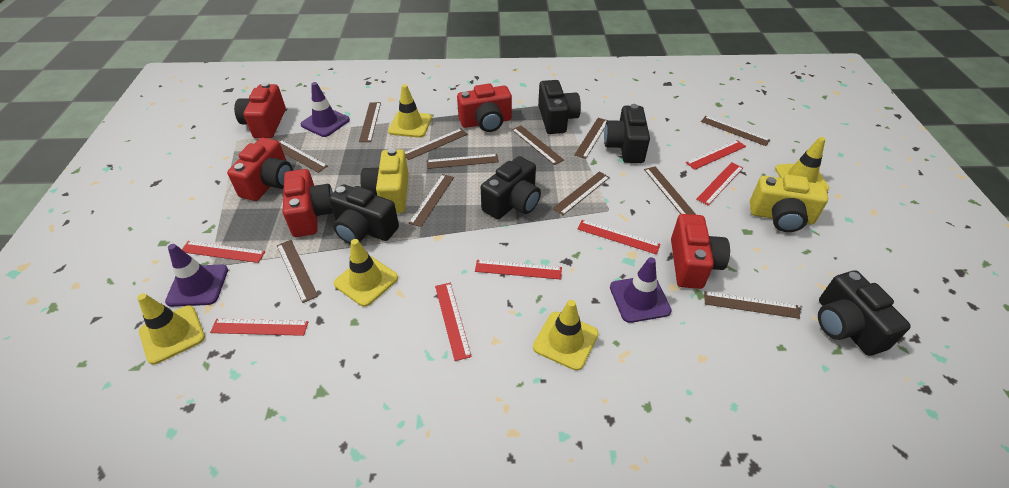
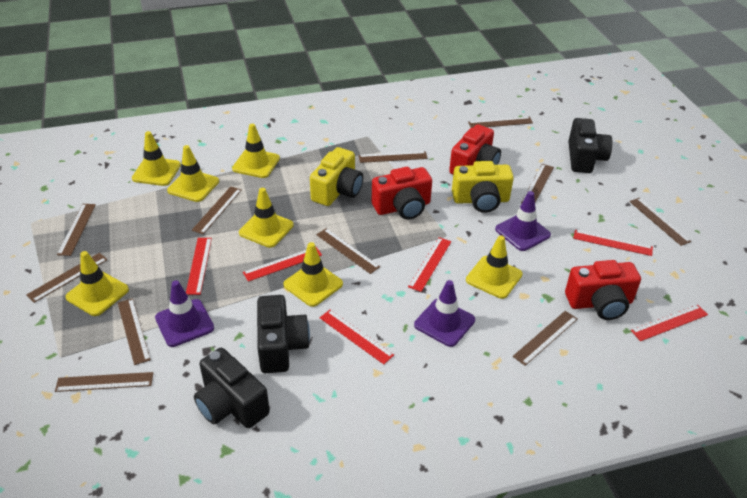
black camera: 5 -> 3
brown ruler: 12 -> 11
red camera: 5 -> 3
red ruler: 7 -> 6
yellow traffic cone: 5 -> 7

